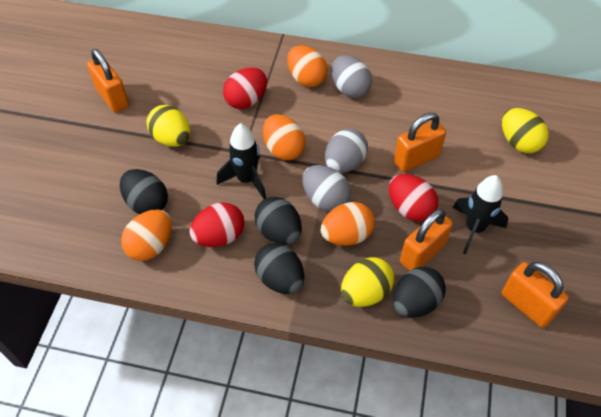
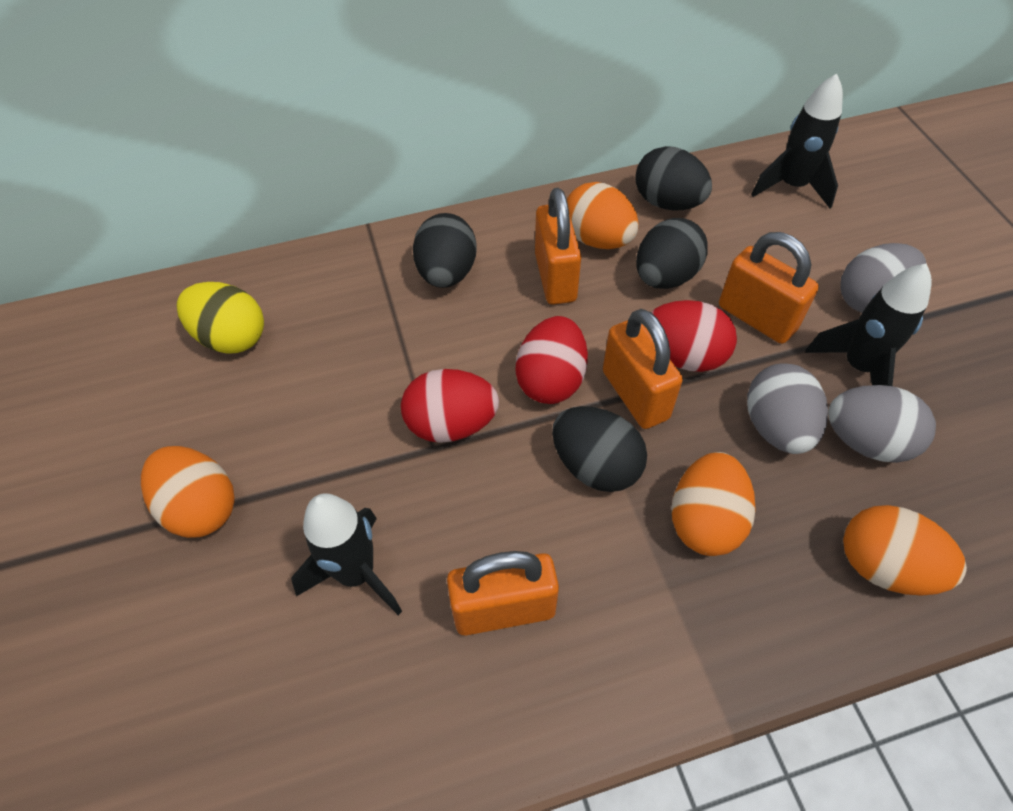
black rocket: 2 -> 3
yellow egg: 3 -> 1

